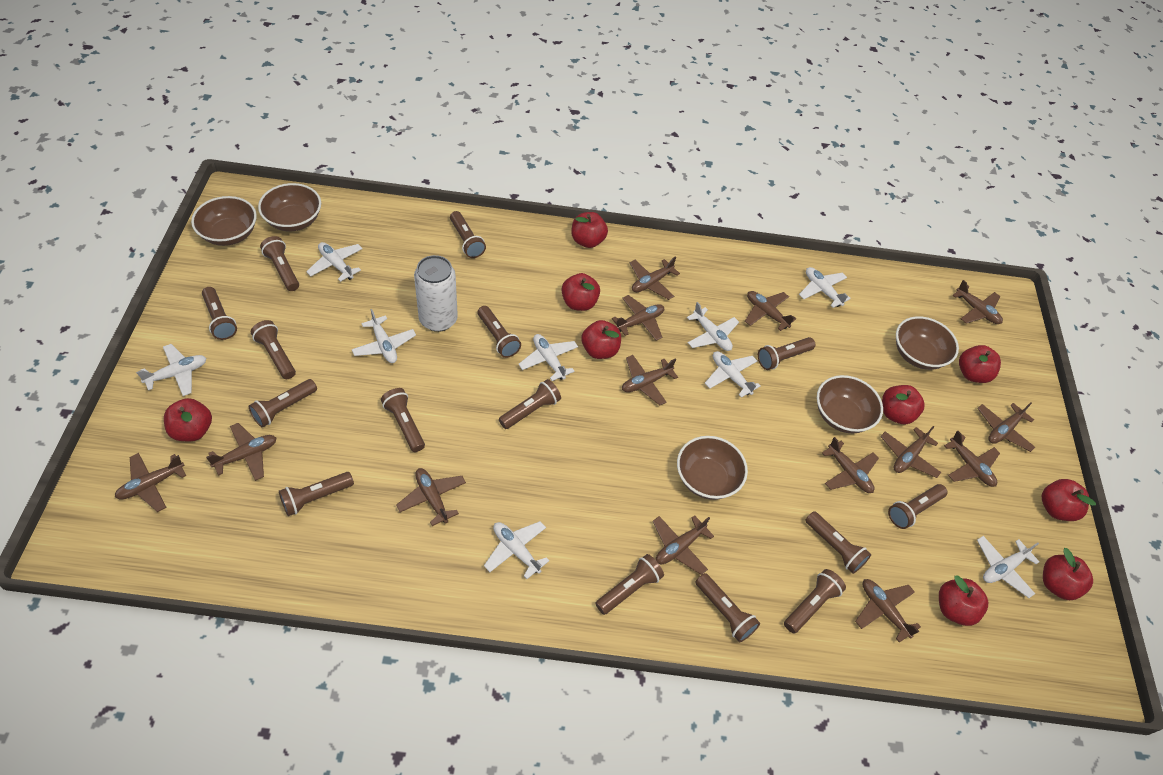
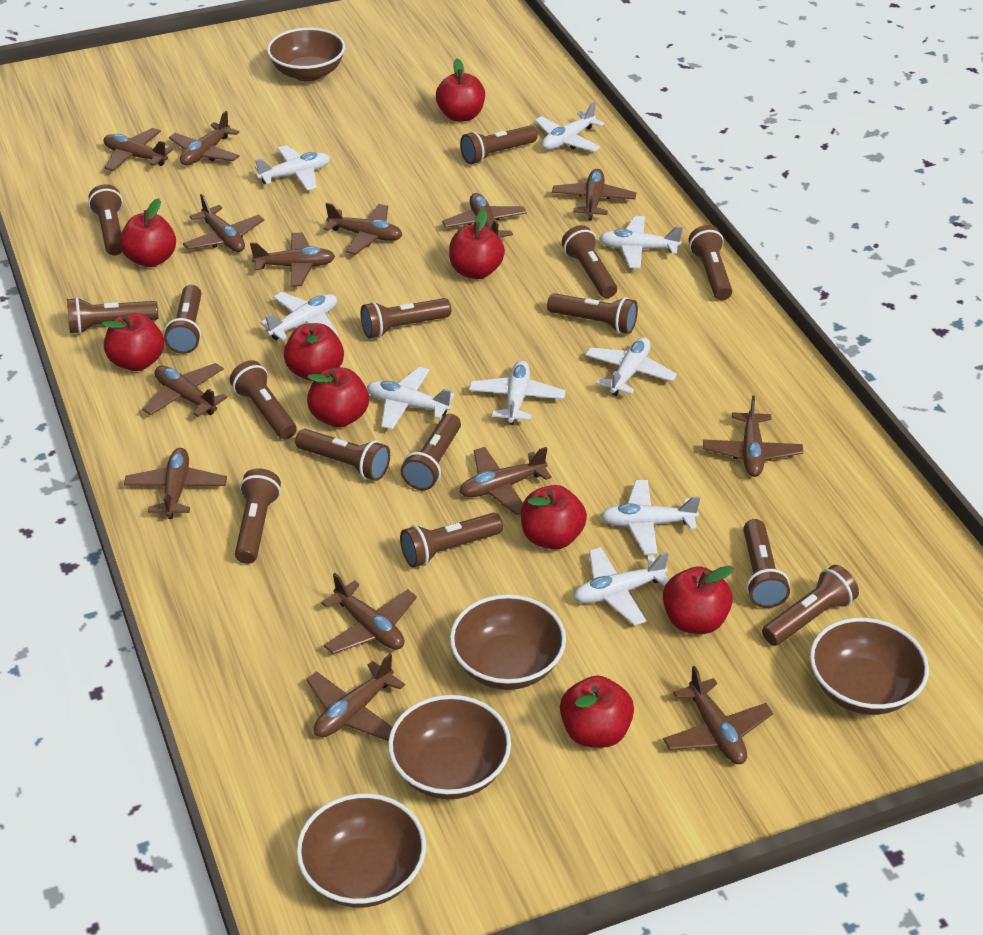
white can: 1 -> 0

